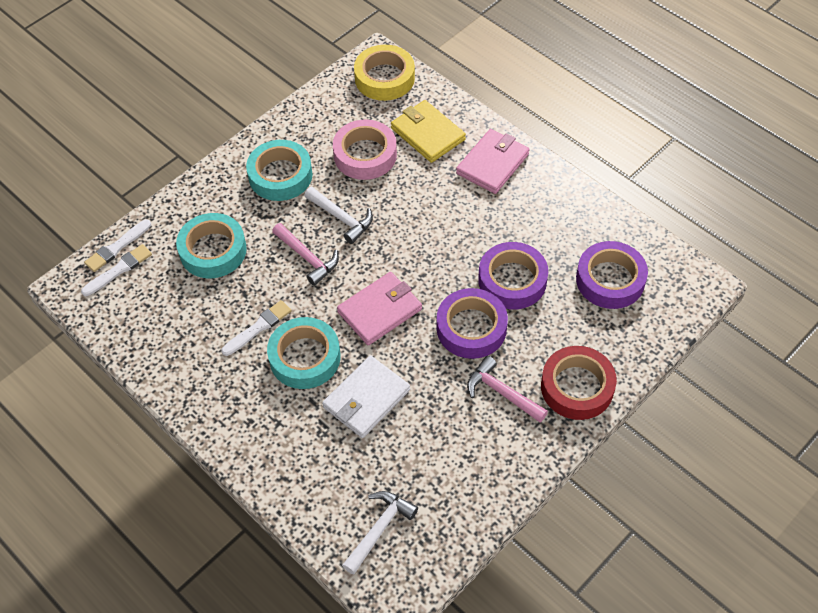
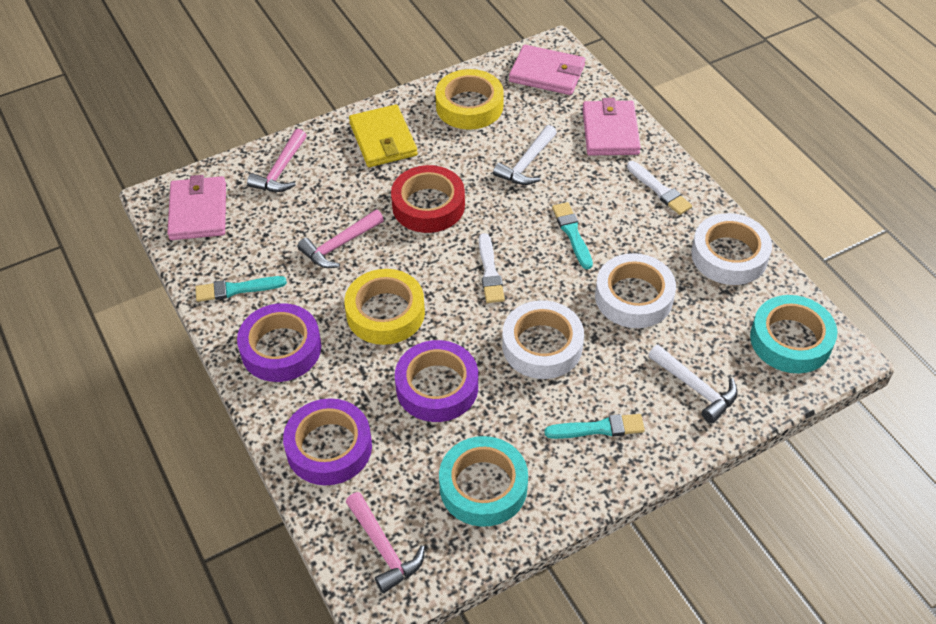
pink hammer: 2 -> 3
pink tape: 1 -> 0
pink wallet: 2 -> 3
turquoise brush: 0 -> 3
turquoise tape: 3 -> 2
white brush: 3 -> 2
white tape: 0 -> 3
white wallet: 1 -> 0
yellow tape: 1 -> 2

